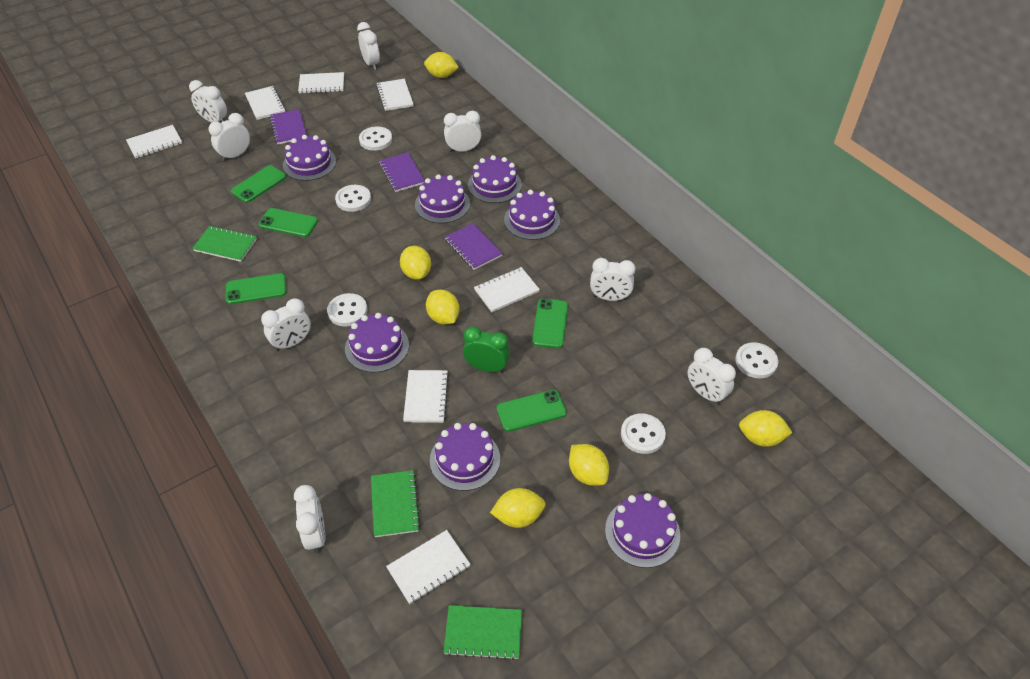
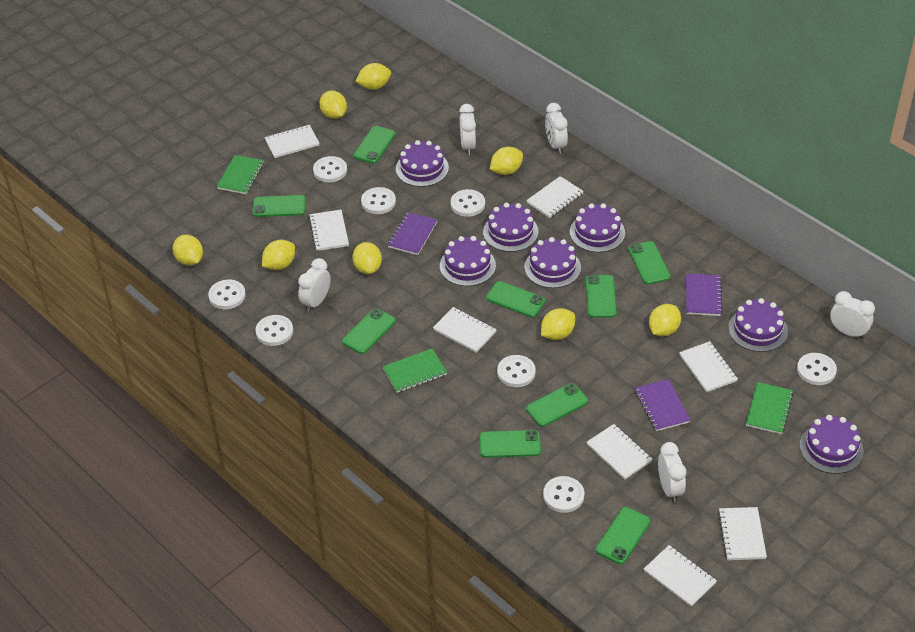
green clock: 1 -> 0
green phone: 5 -> 9
white button: 5 -> 8
white clock: 8 -> 5
white notebook: 7 -> 8
yellow lemon: 6 -> 8

